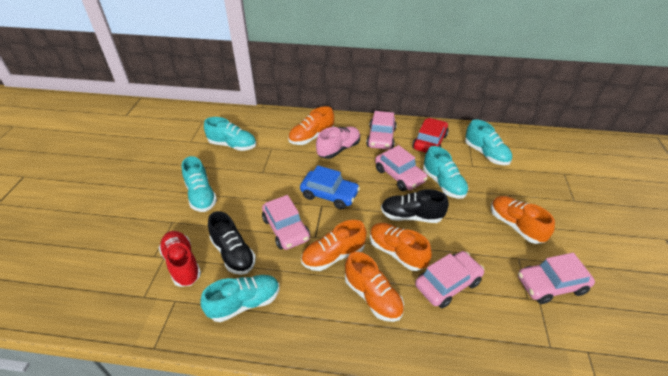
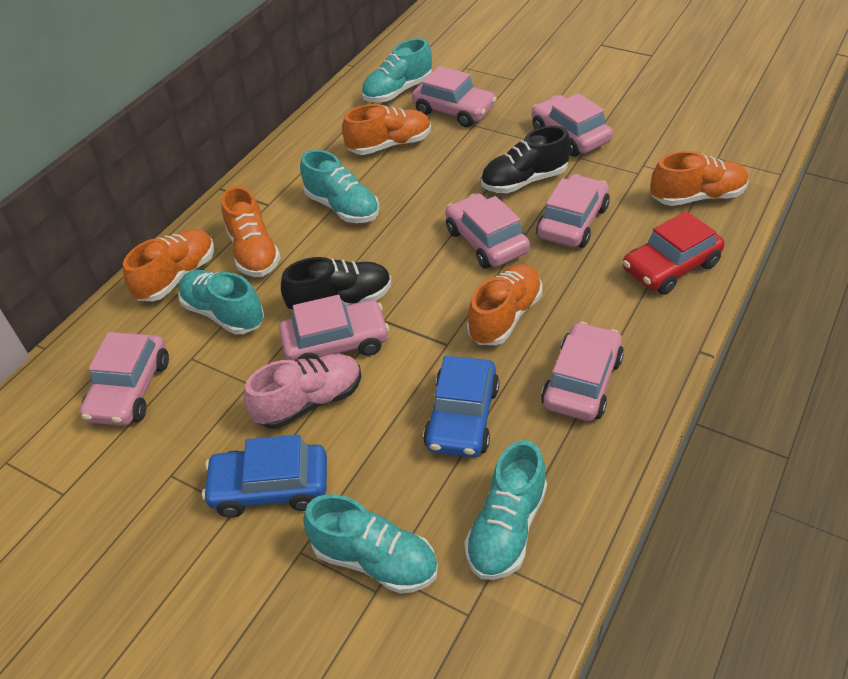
blue car: 1 -> 2
pink car: 5 -> 7
red shoe: 1 -> 0

